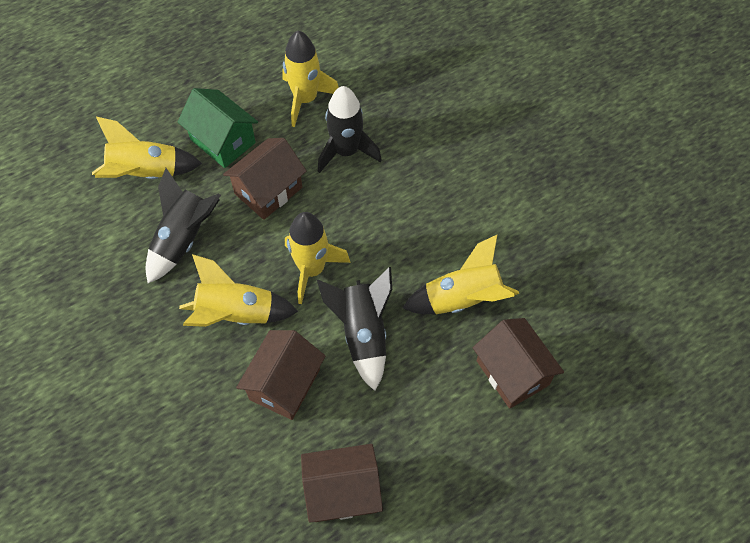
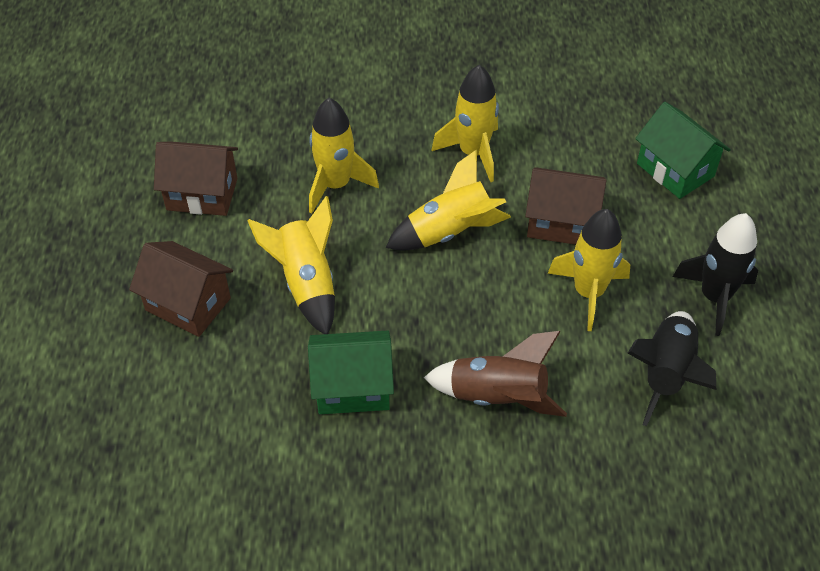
black rocket: 3 -> 2
brown house: 4 -> 3
brown rocket: 0 -> 1
green house: 1 -> 2

